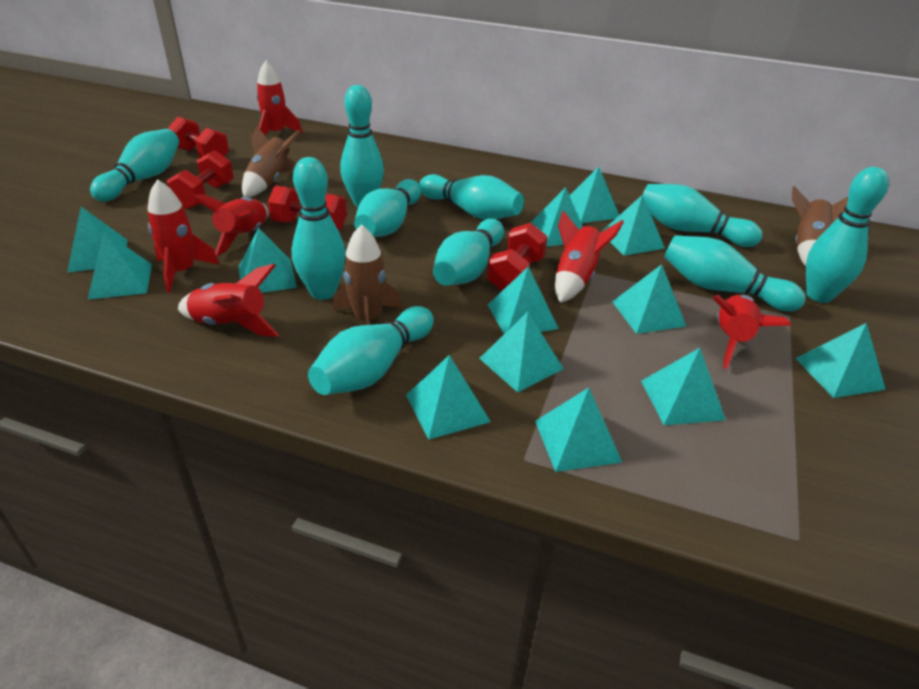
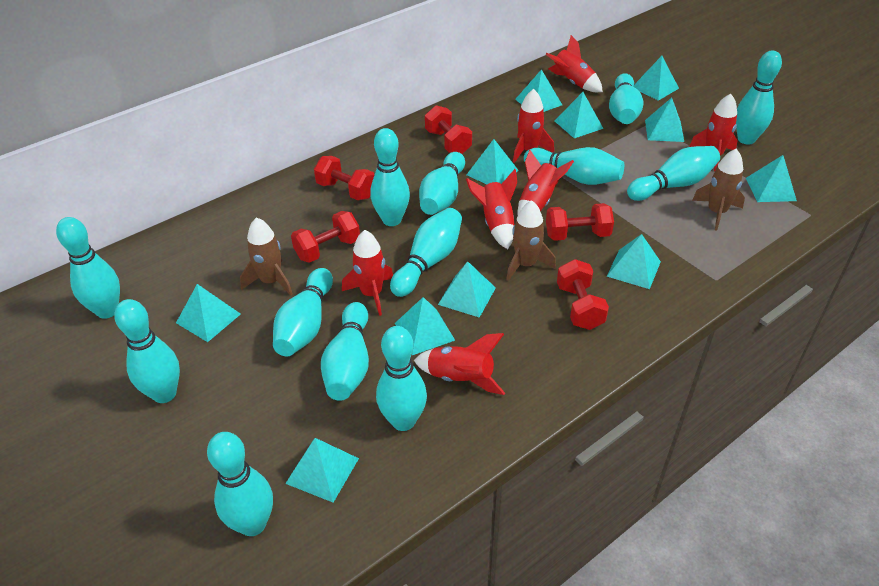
red dumbbell: 4 -> 5
red rocket: 6 -> 7
turquoise bowling pin: 10 -> 13
turquoise pyramid: 13 -> 11

